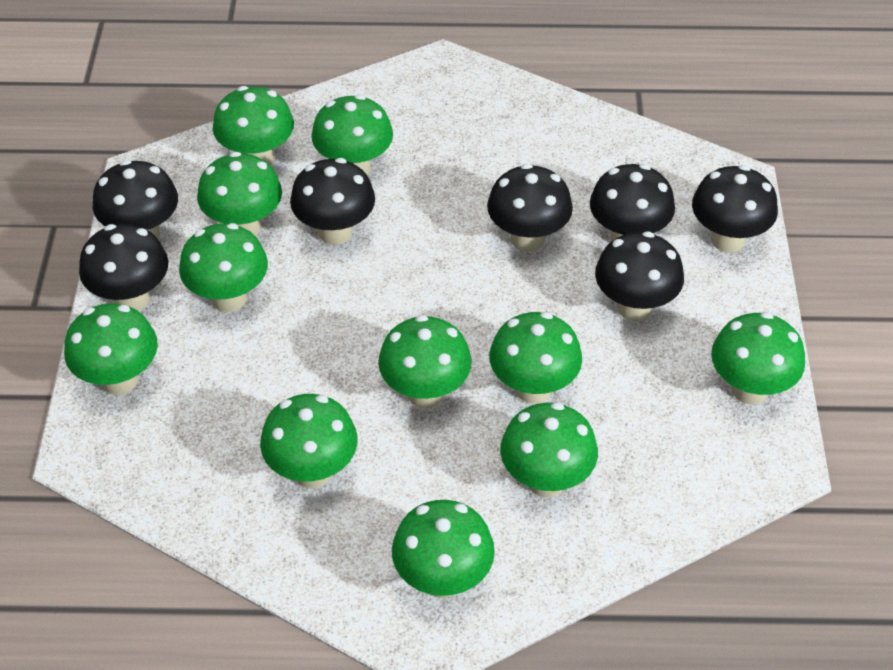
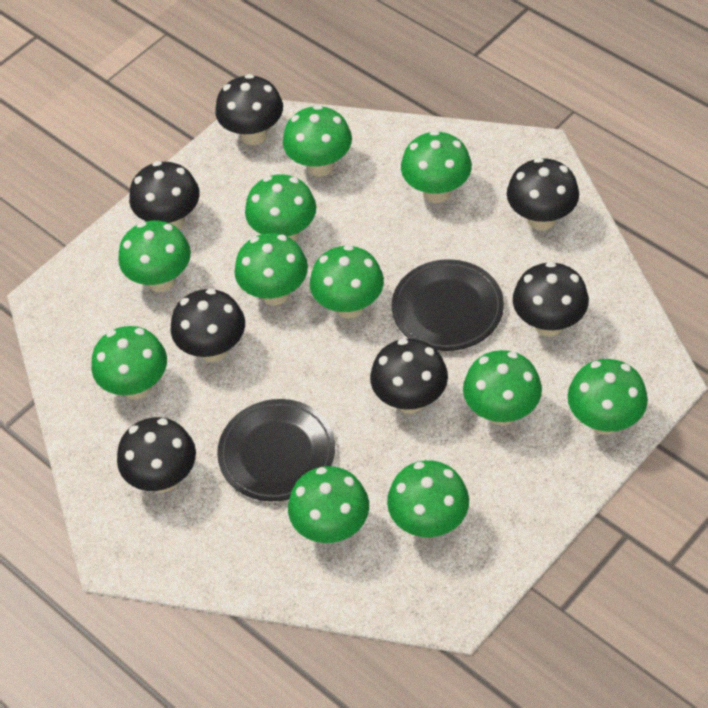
black plate: 0 -> 2

